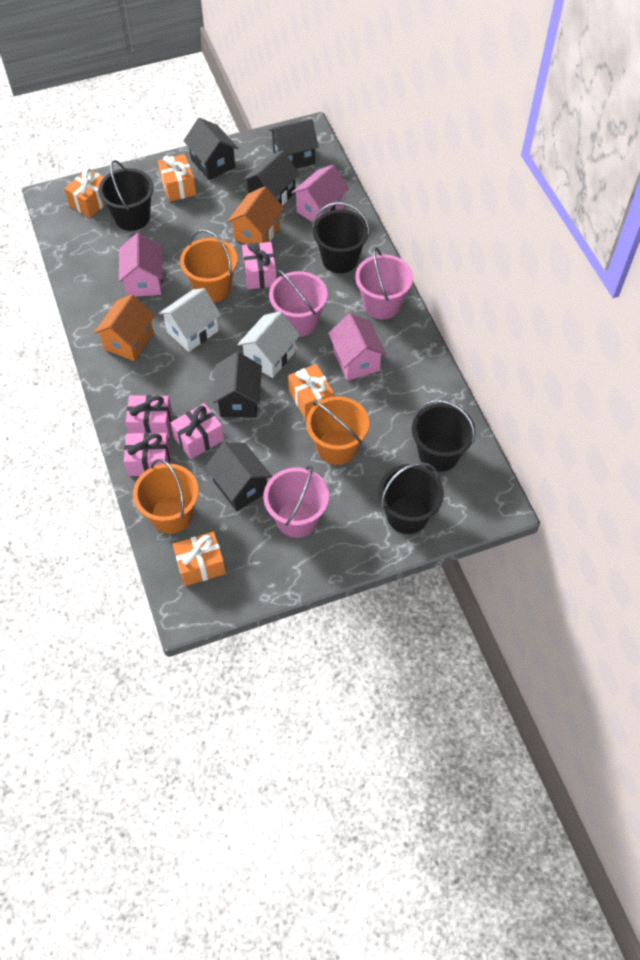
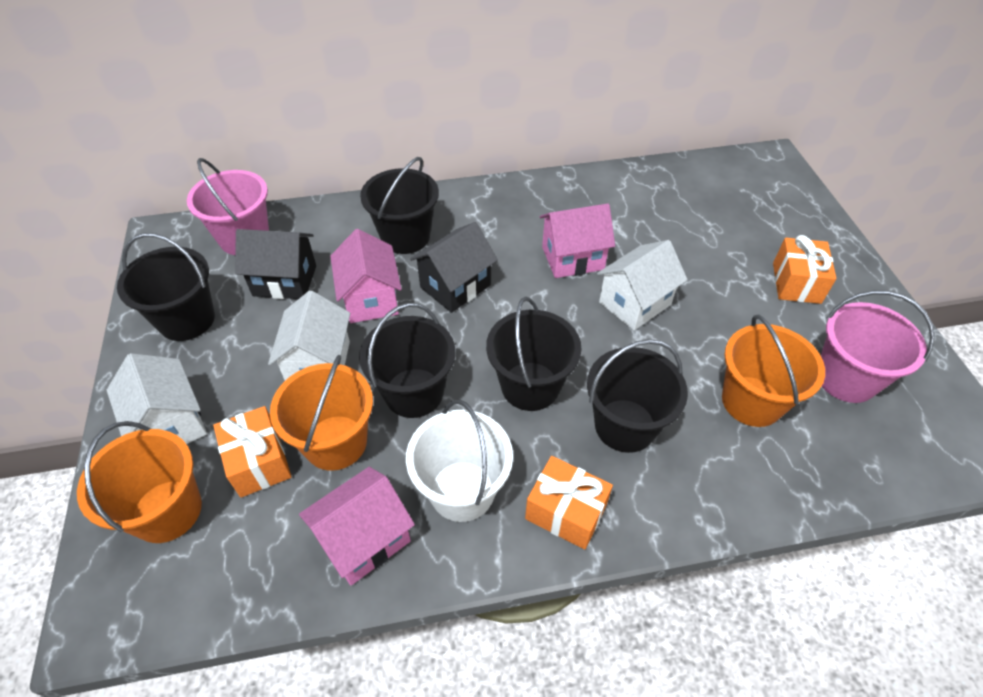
black bucket: 4 -> 5
black house: 5 -> 2
orange gift: 4 -> 3
orange house: 2 -> 0
pink bucket: 3 -> 2
pink gift: 4 -> 0
white bucket: 0 -> 1
white house: 2 -> 3

